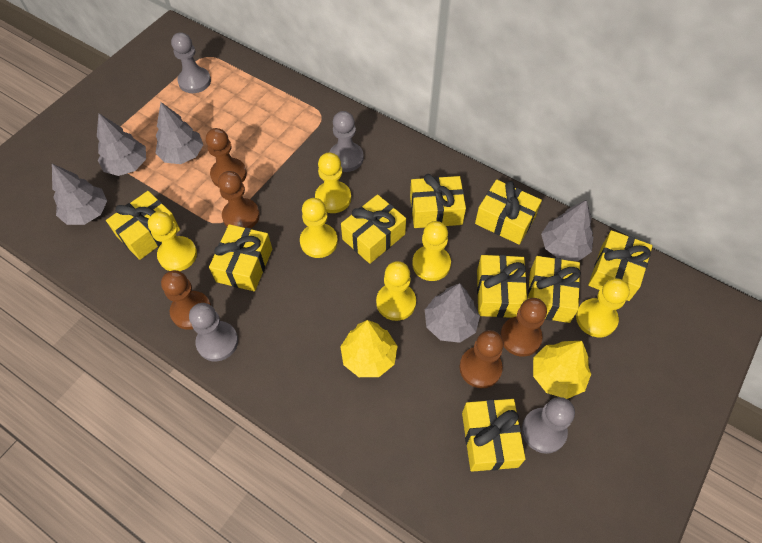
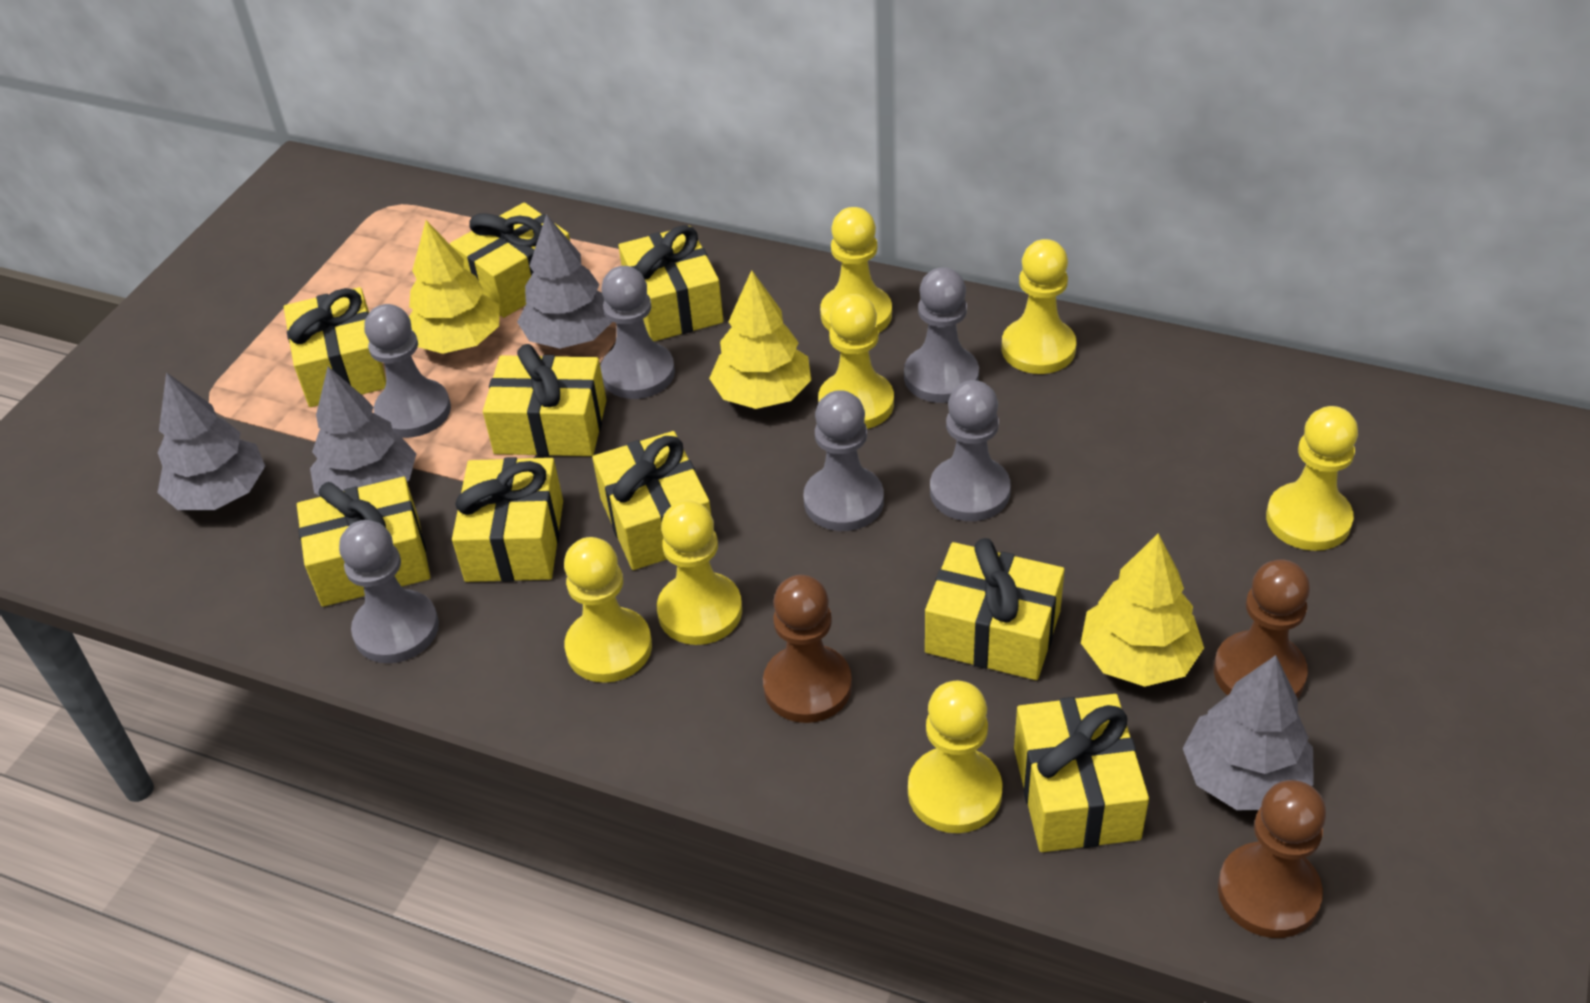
brown pawn: 5 -> 3
grey pawn: 4 -> 6
grey tree: 5 -> 4
yellow pawn: 6 -> 7
yellow tree: 2 -> 3

